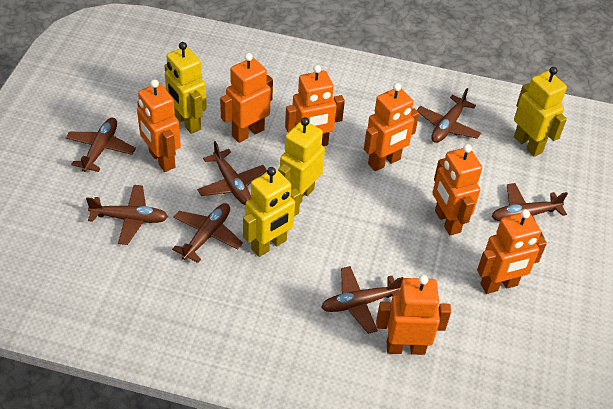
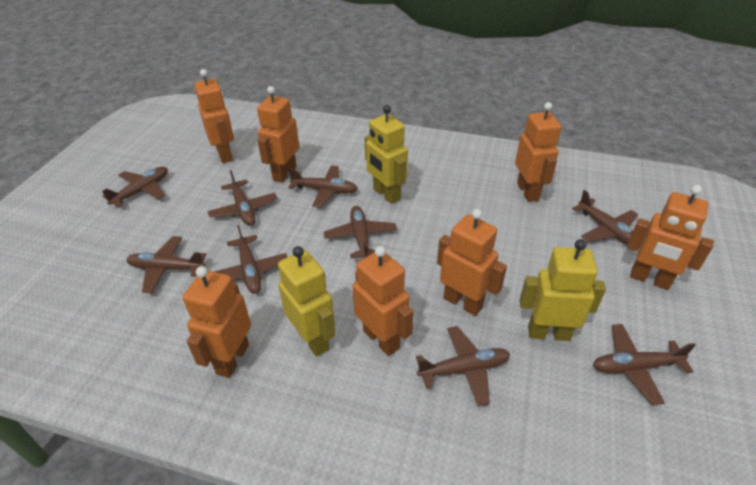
brown plane: 7 -> 9
yellow robot: 4 -> 3

